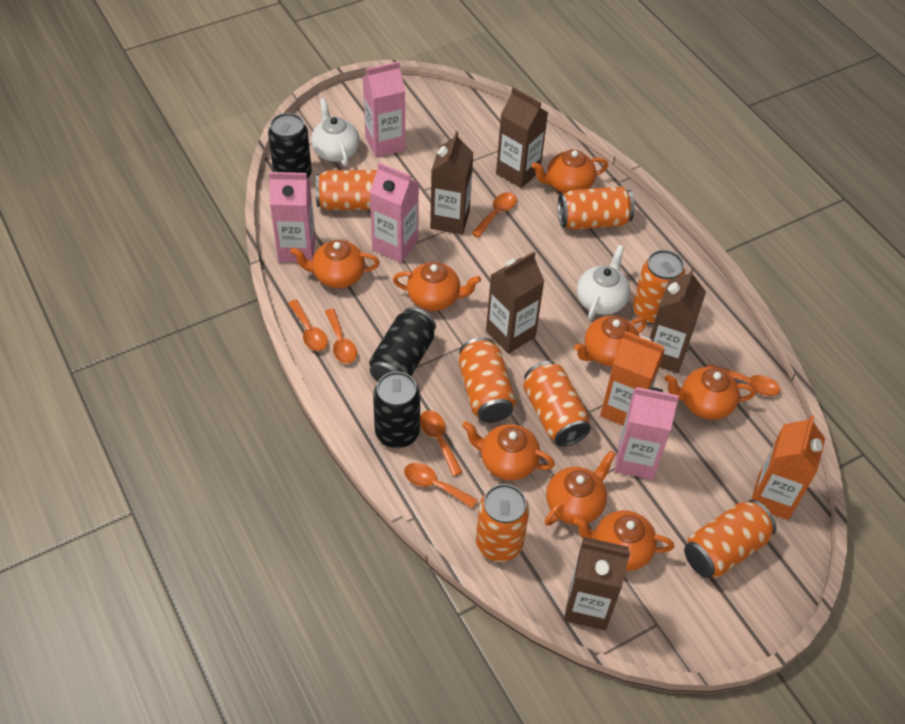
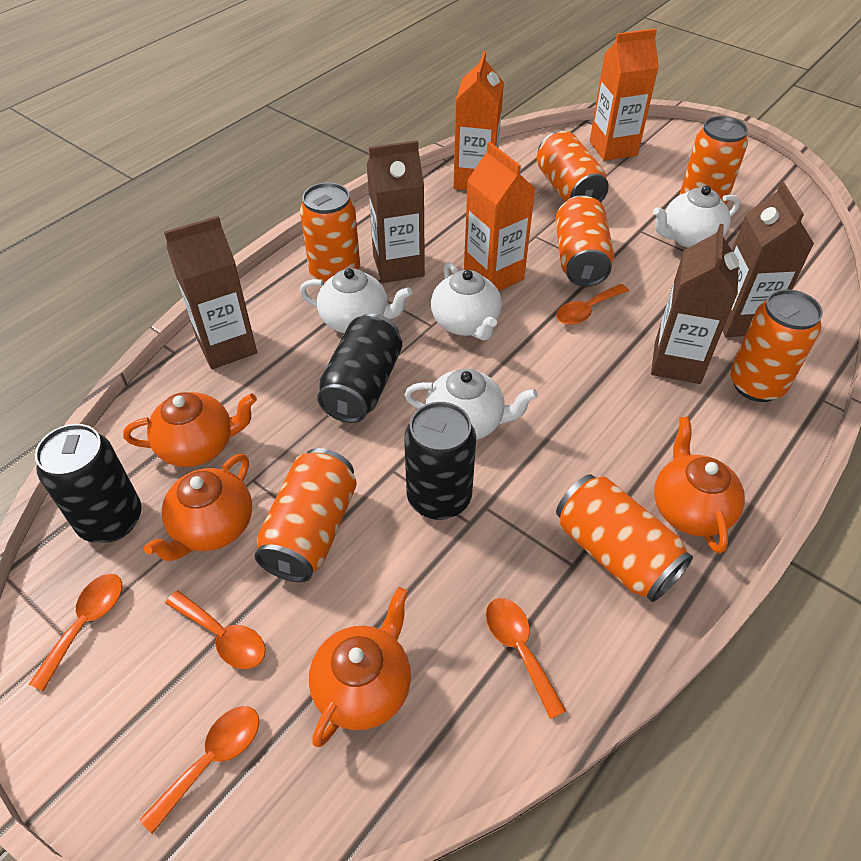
brown carton: 5 -> 4
orange carton: 2 -> 3
orange spoon: 6 -> 5
orange teapot: 8 -> 4
pink carton: 4 -> 0
white teapot: 2 -> 4

